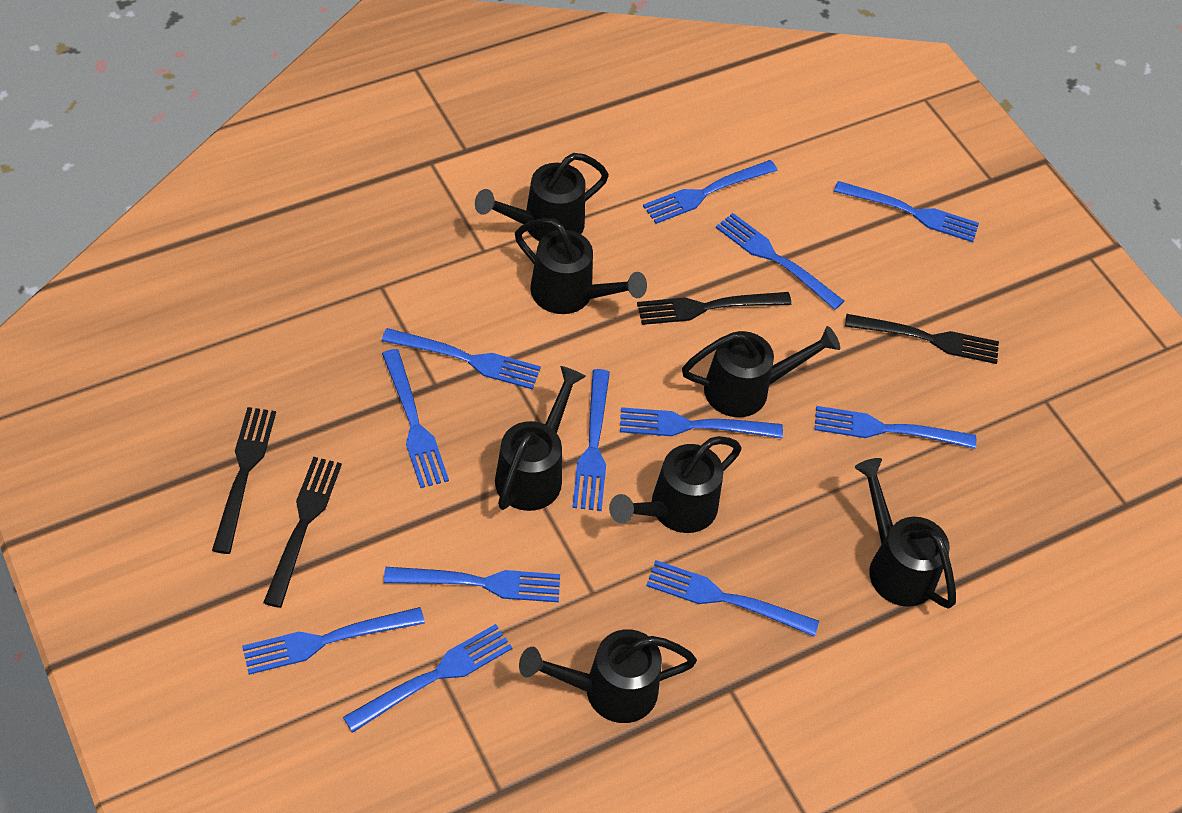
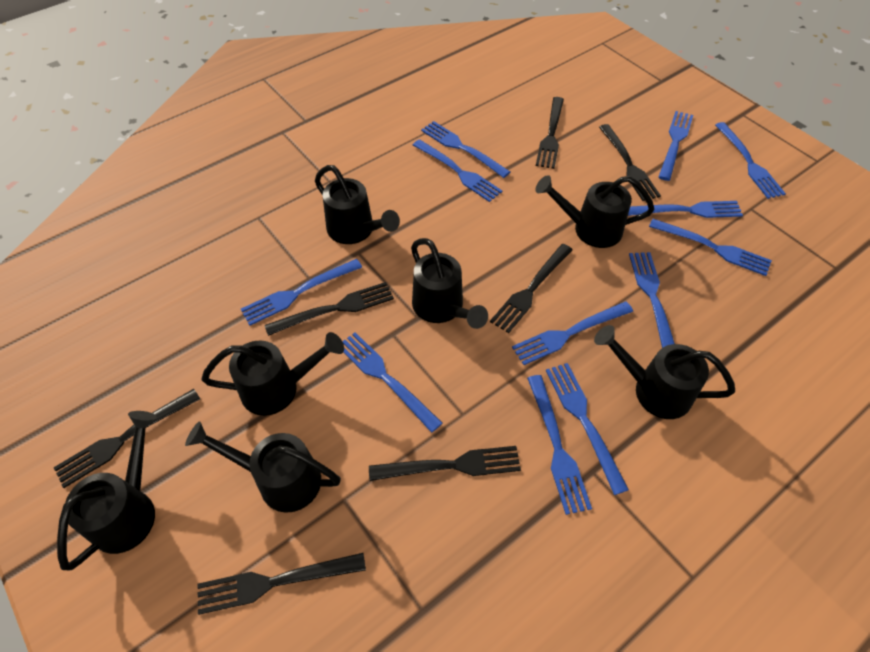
black fork: 4 -> 7

